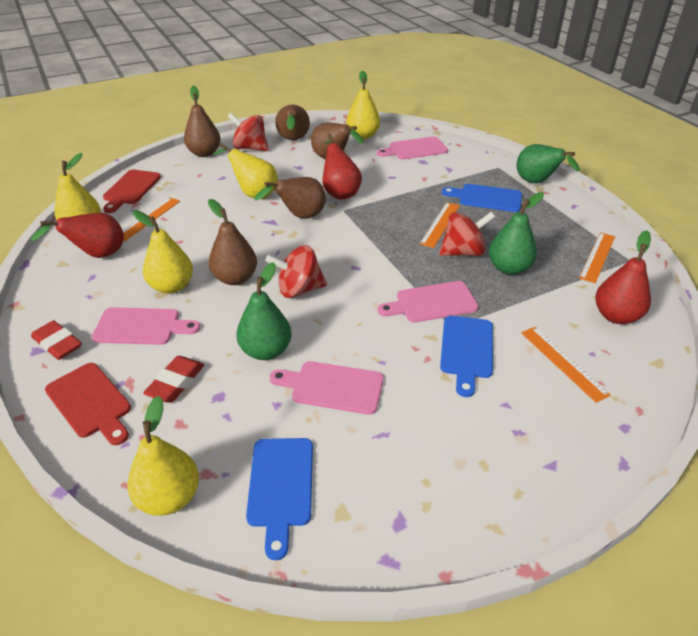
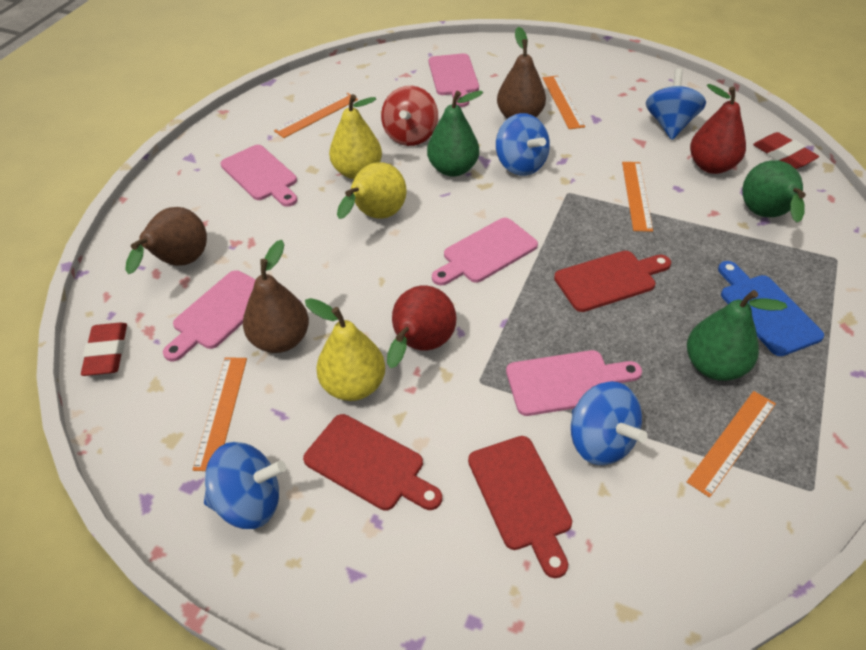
blue cutting board: 3 -> 1
blue spinning top: 0 -> 4
brown pear: 5 -> 3
orange ruler: 4 -> 5
pink cutting board: 4 -> 5
red cutting board: 2 -> 3
red pear: 3 -> 2
red spinning top: 3 -> 1
yellow pear: 5 -> 3

